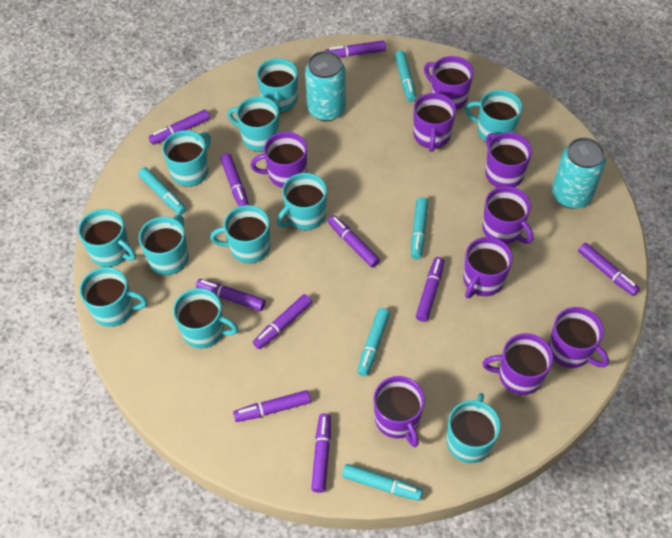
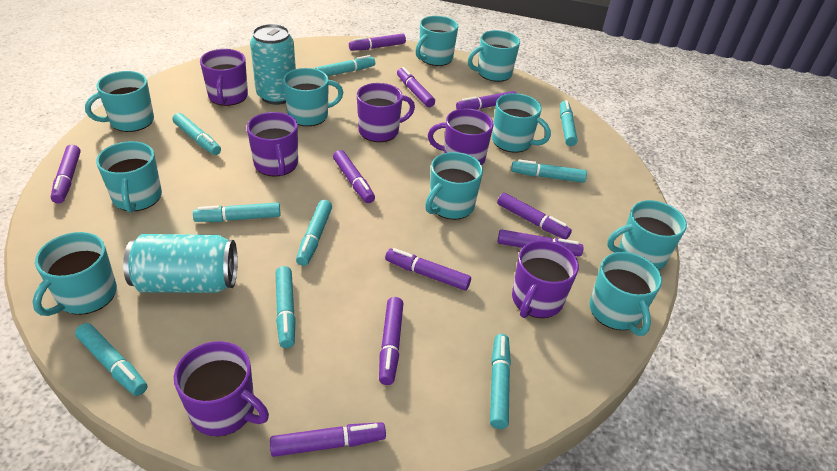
purple mug: 9 -> 6
turquoise marker: 5 -> 9
turquoise mug: 11 -> 10

